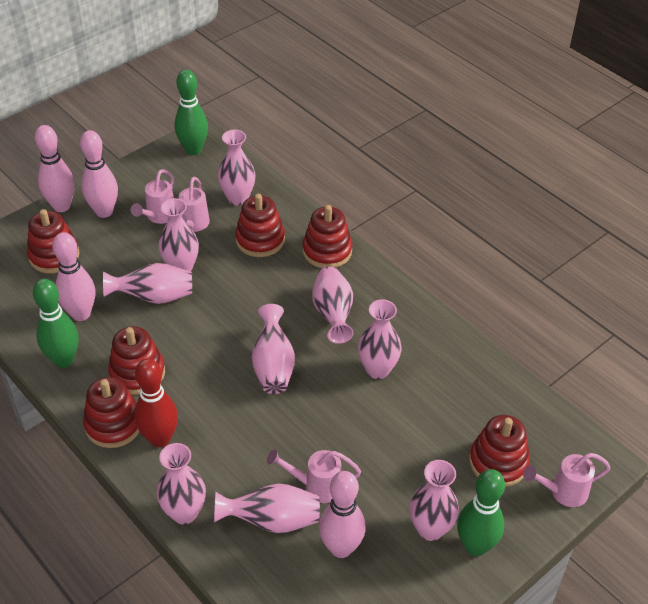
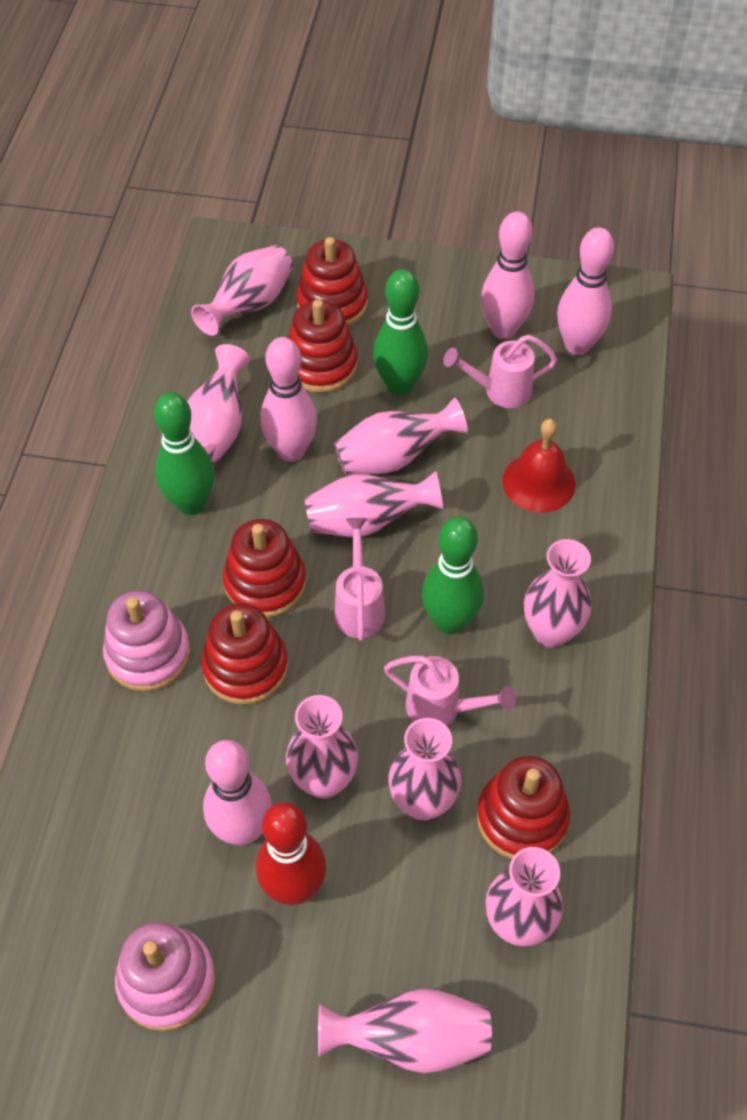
pink stacking toy: 0 -> 2
pink watering can: 4 -> 3
red bell: 0 -> 1
red stacking toy: 6 -> 5

